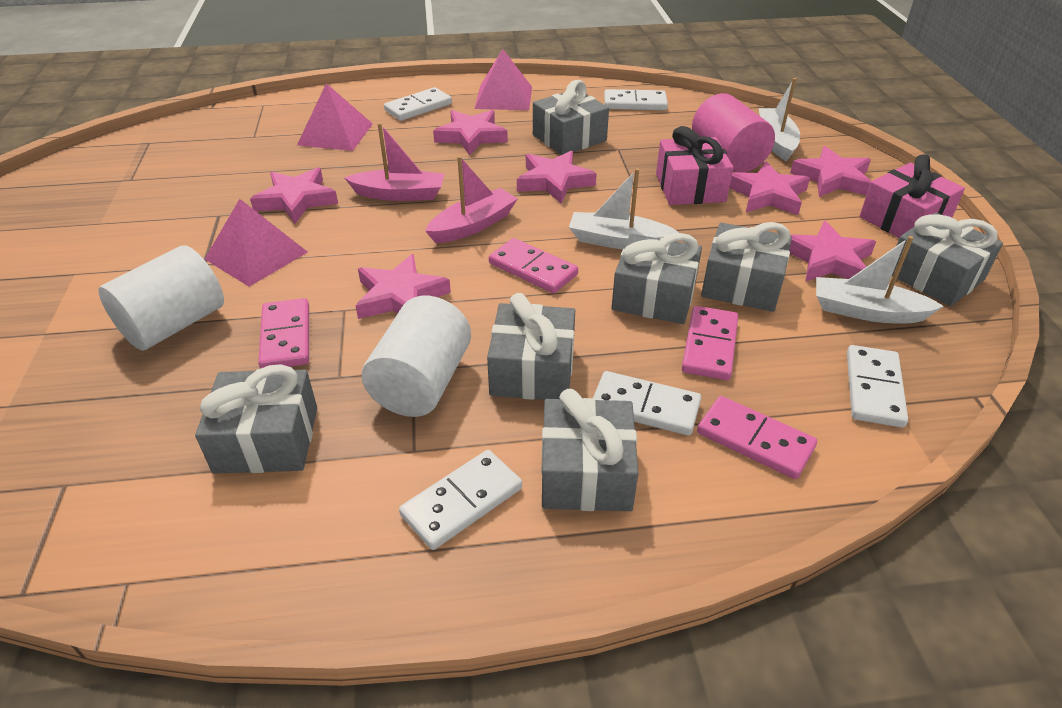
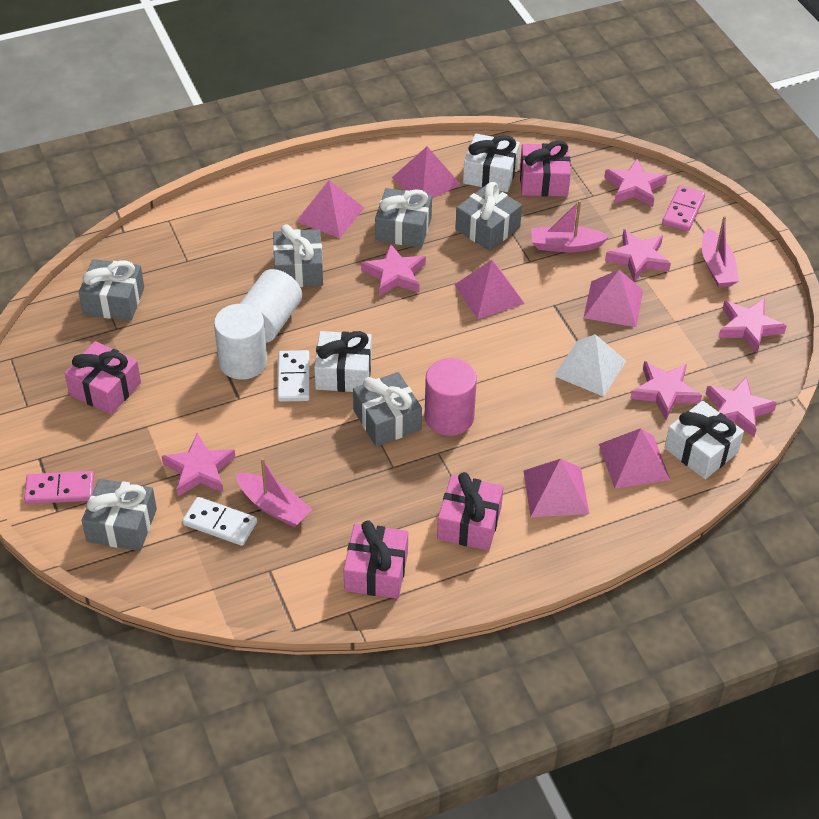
grey gift: 7 -> 6
pink boat: 2 -> 3
pink domino: 4 -> 2
pink gift: 2 -> 4
pink pyramid: 3 -> 6
white boat: 3 -> 0
white domino: 5 -> 2
white gift: 0 -> 3
white pyramid: 0 -> 1

